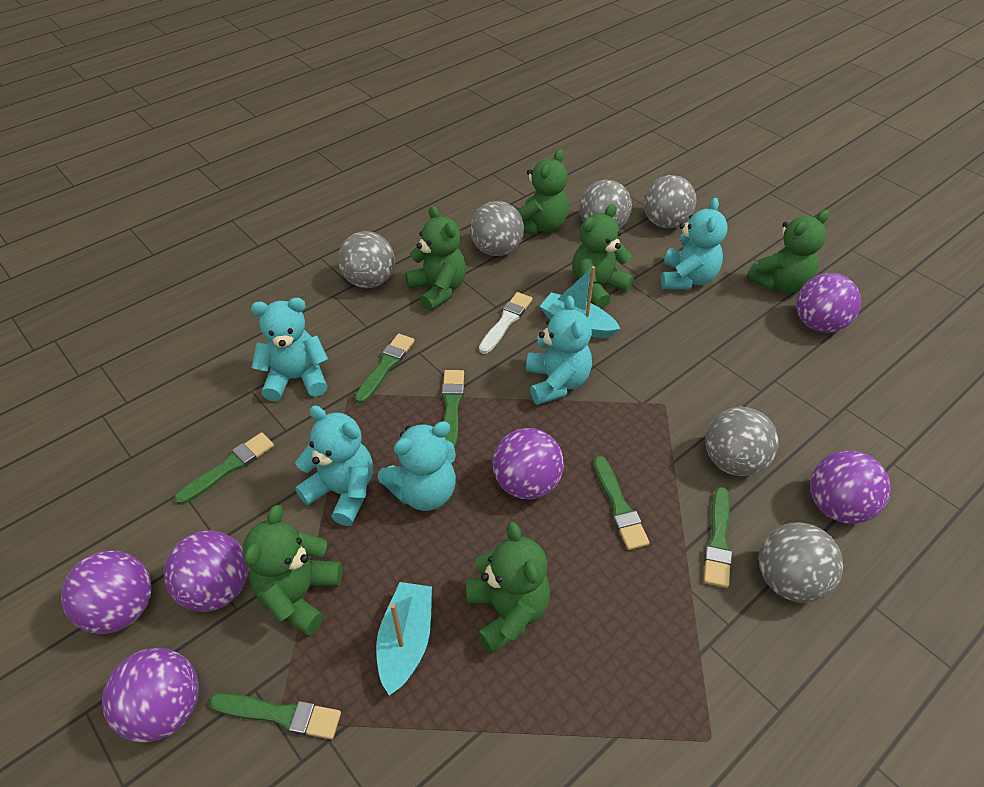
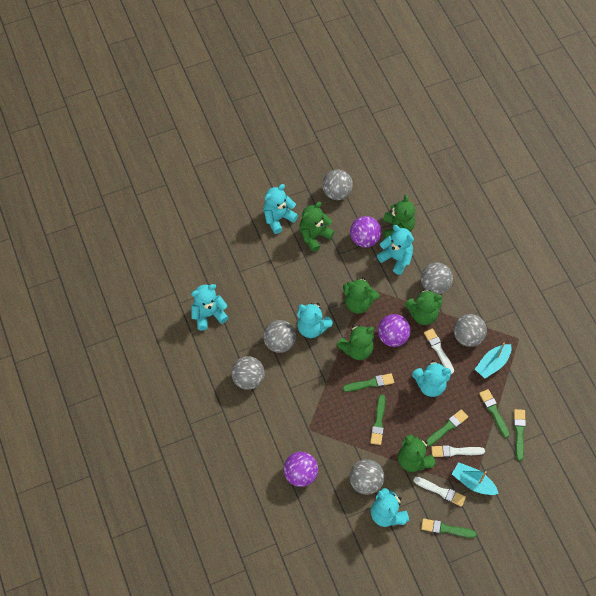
purple ball: 6 -> 3
turquoise teddy bear: 5 -> 6
white brush: 1 -> 3

